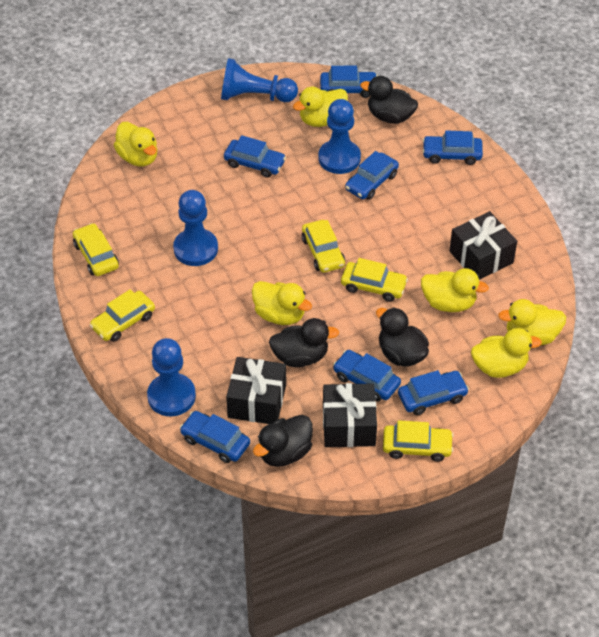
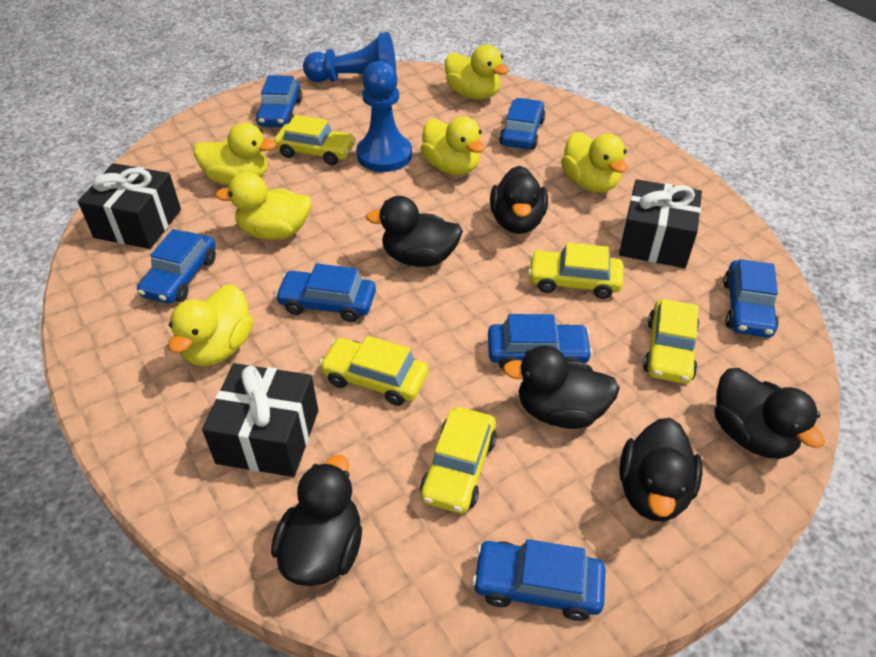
black duck: 4 -> 6
blue pawn: 4 -> 2

